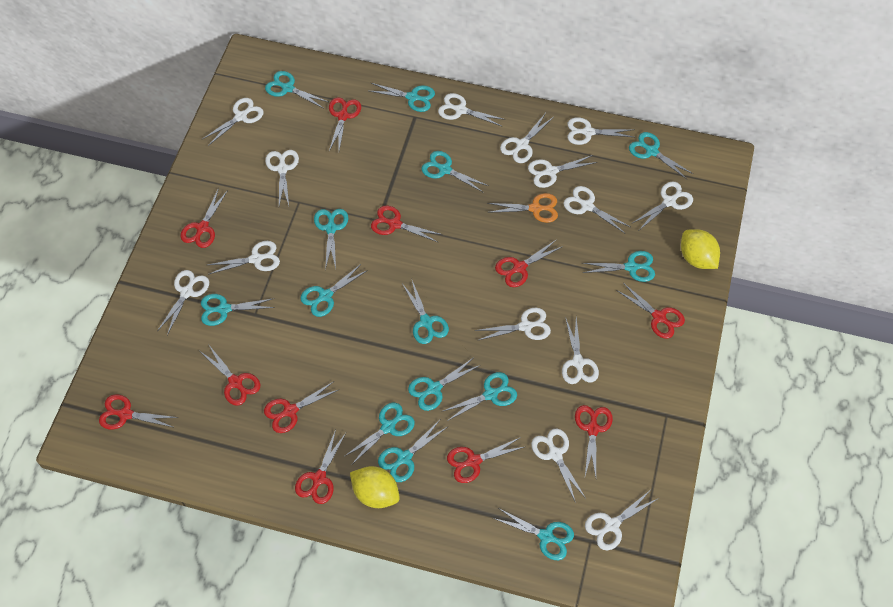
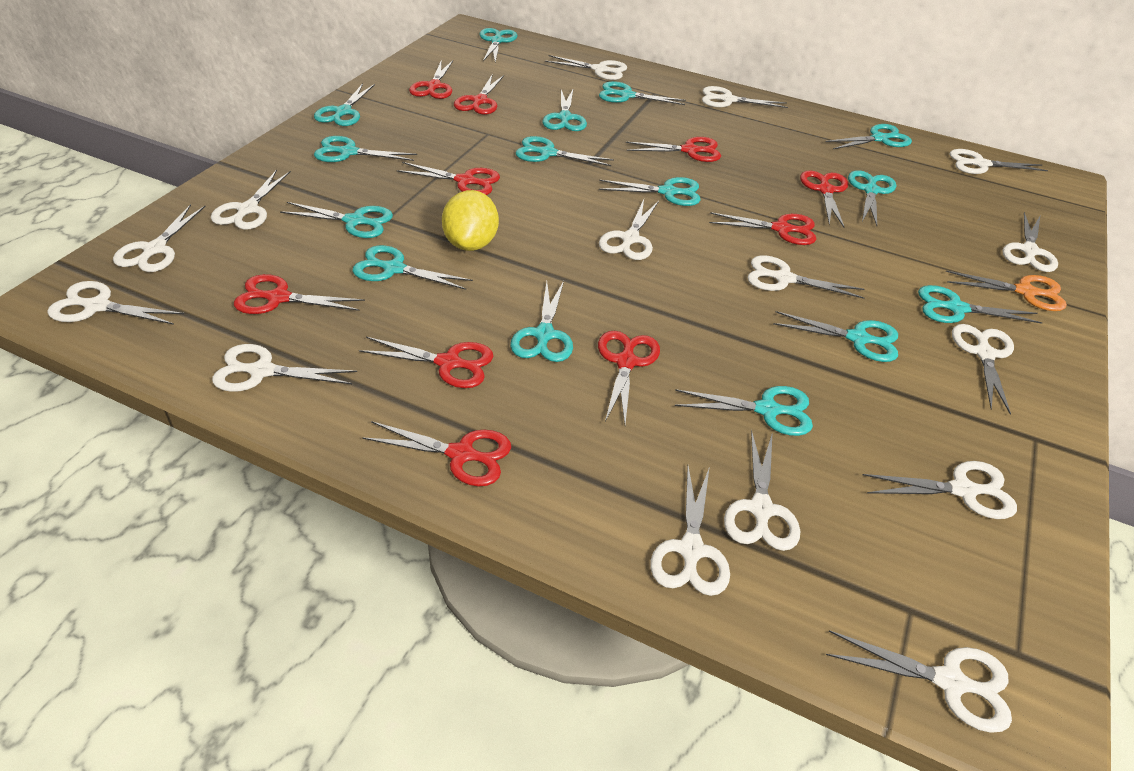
red scissors: 11 -> 10
turquoise scissors: 14 -> 15
white scissors: 14 -> 15
yellow lemon: 2 -> 1

